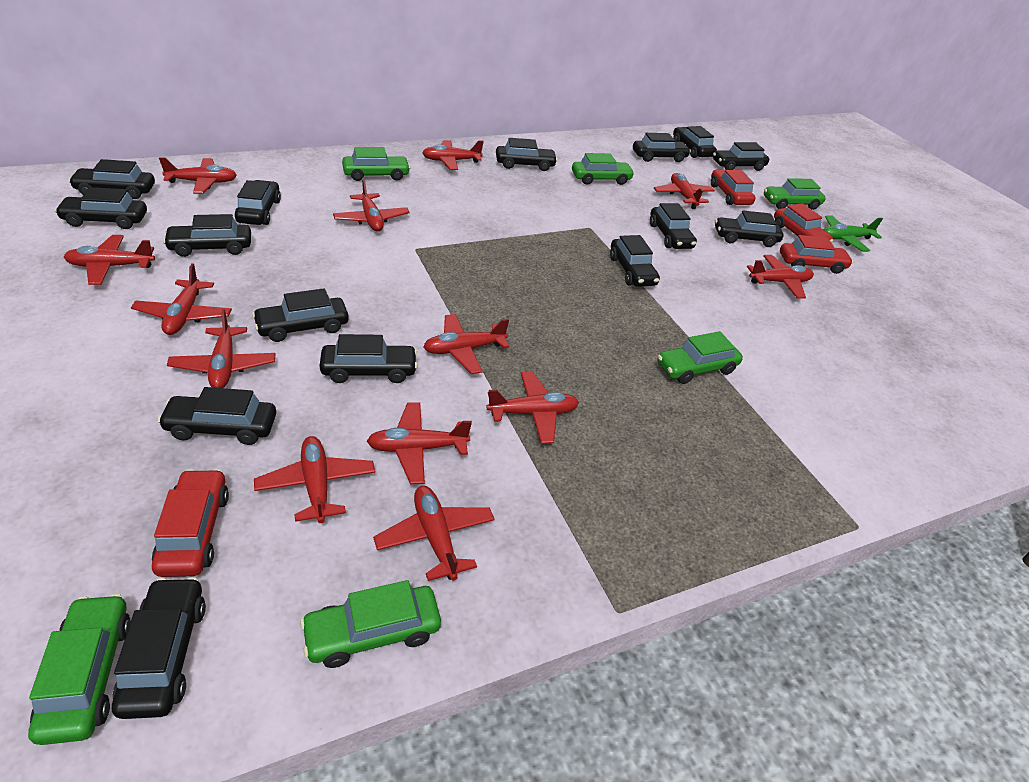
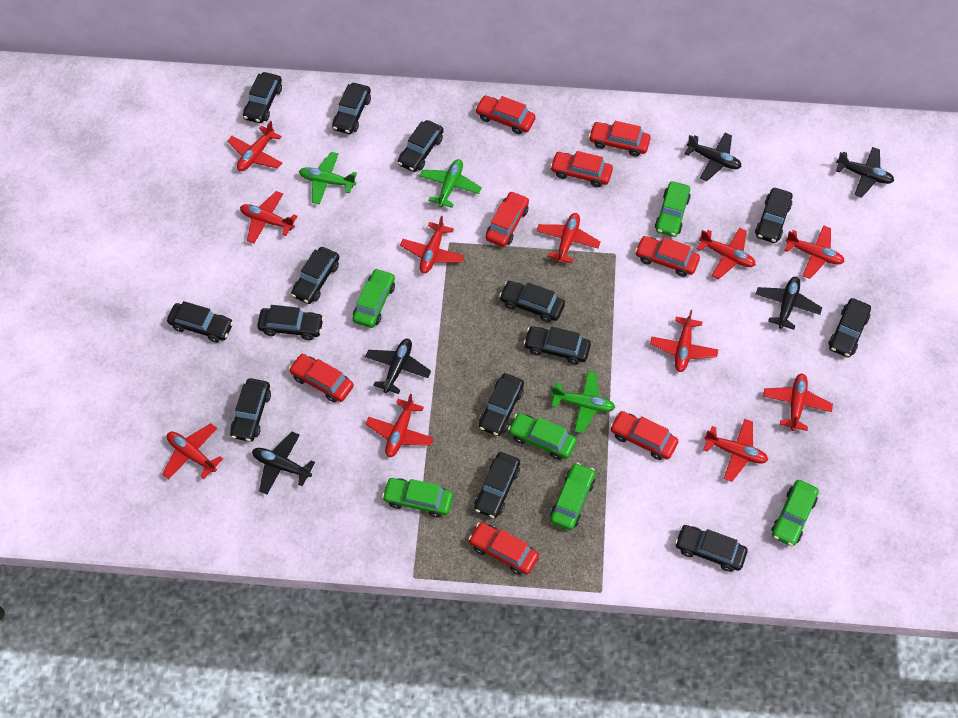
black car: 15 -> 14
black plane: 0 -> 5
green plane: 1 -> 3
red car: 4 -> 8
red plane: 13 -> 11

